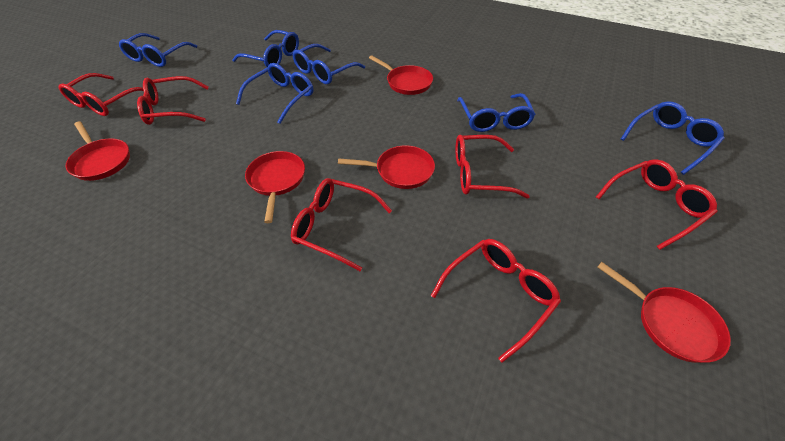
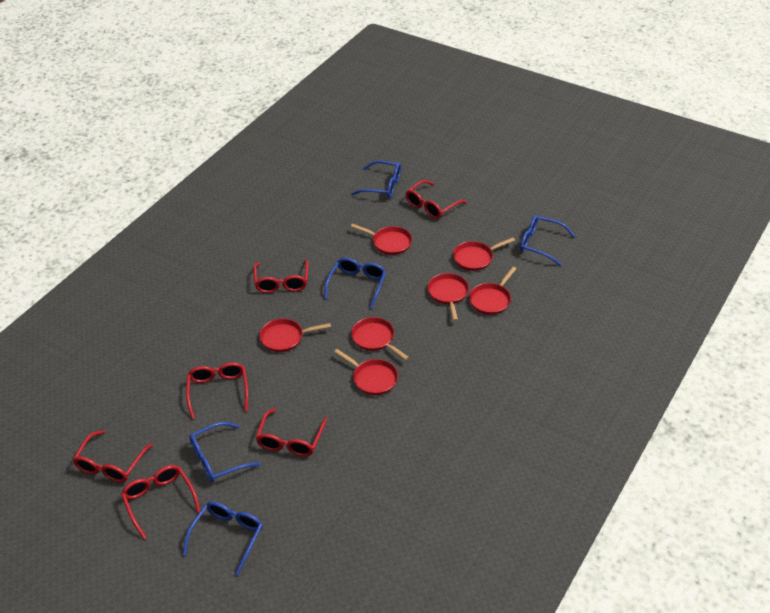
blue glasses: 6 -> 5
red pan: 5 -> 7

